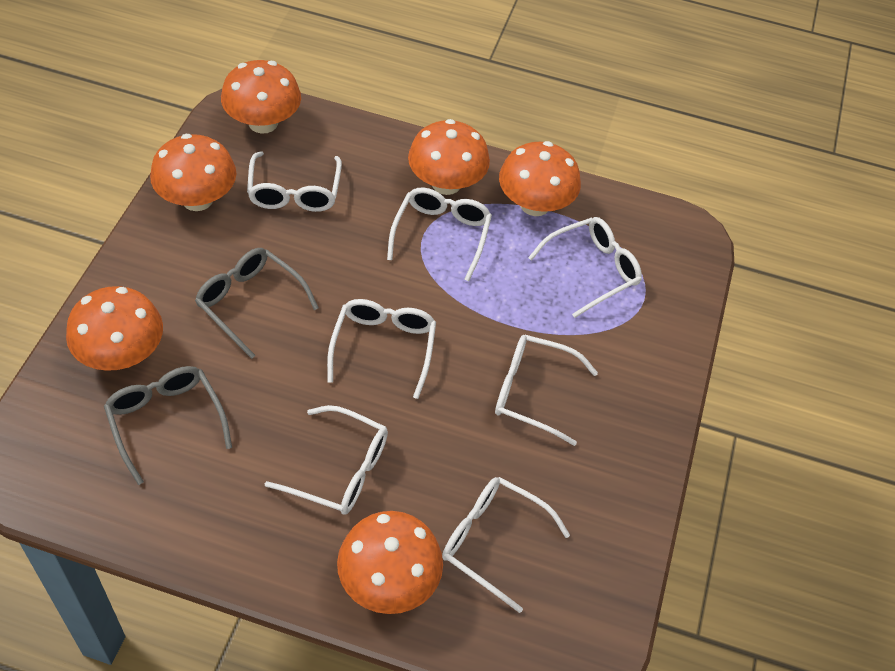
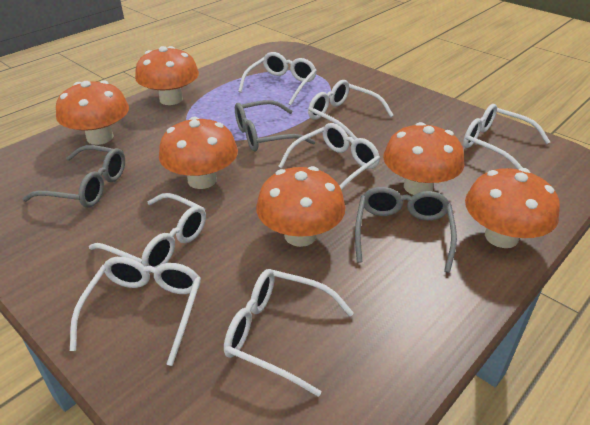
grey glasses: 2 -> 3

